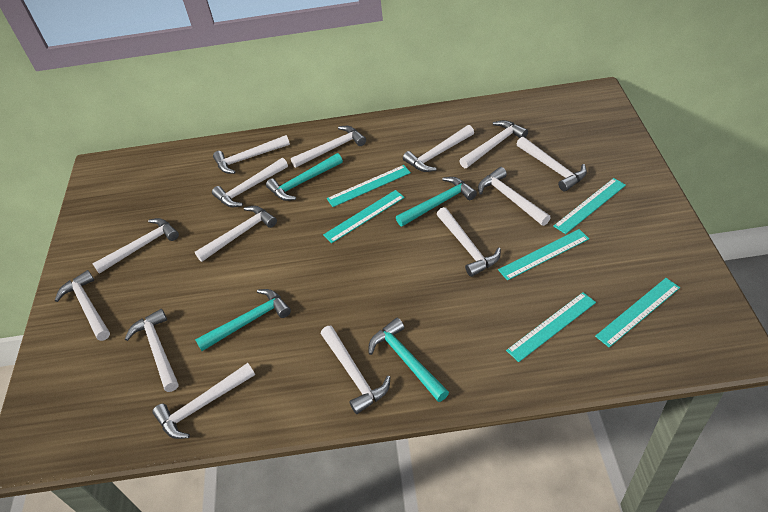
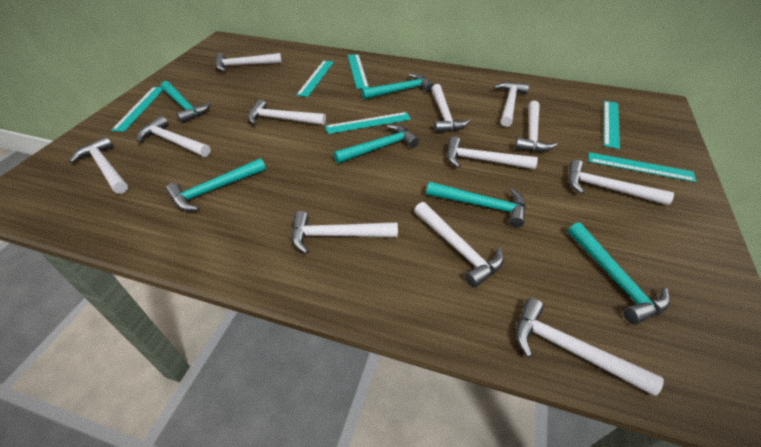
turquoise hammer: 4 -> 6
white hammer: 14 -> 12

